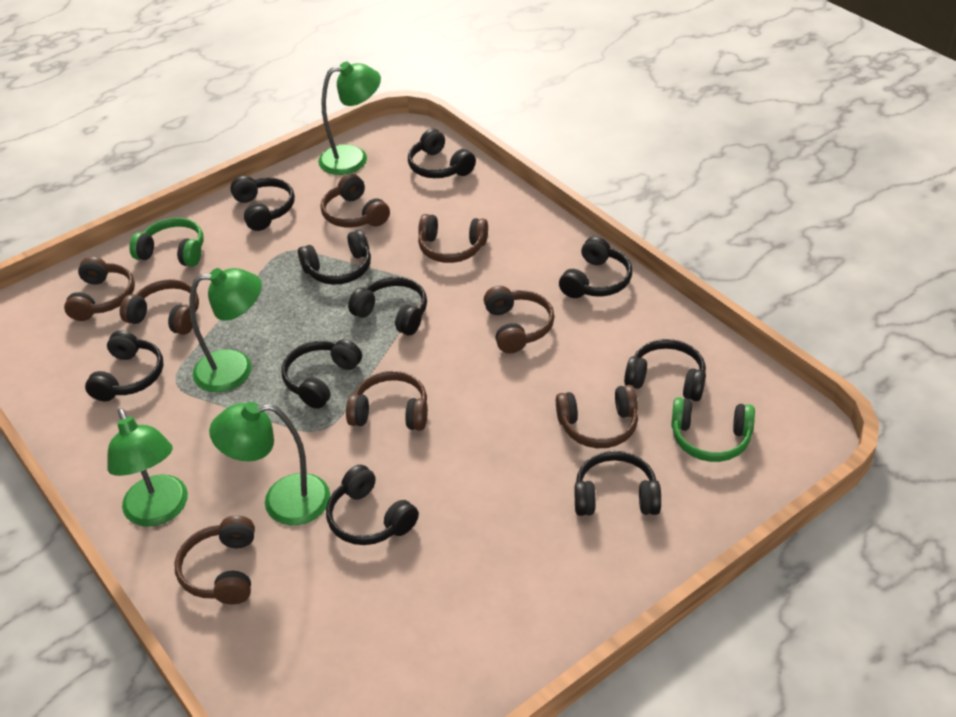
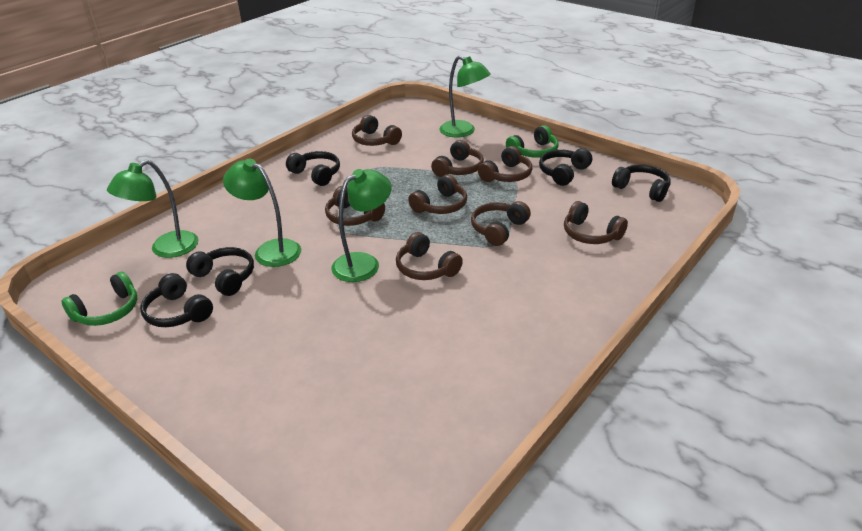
black headphones: 10 -> 5

